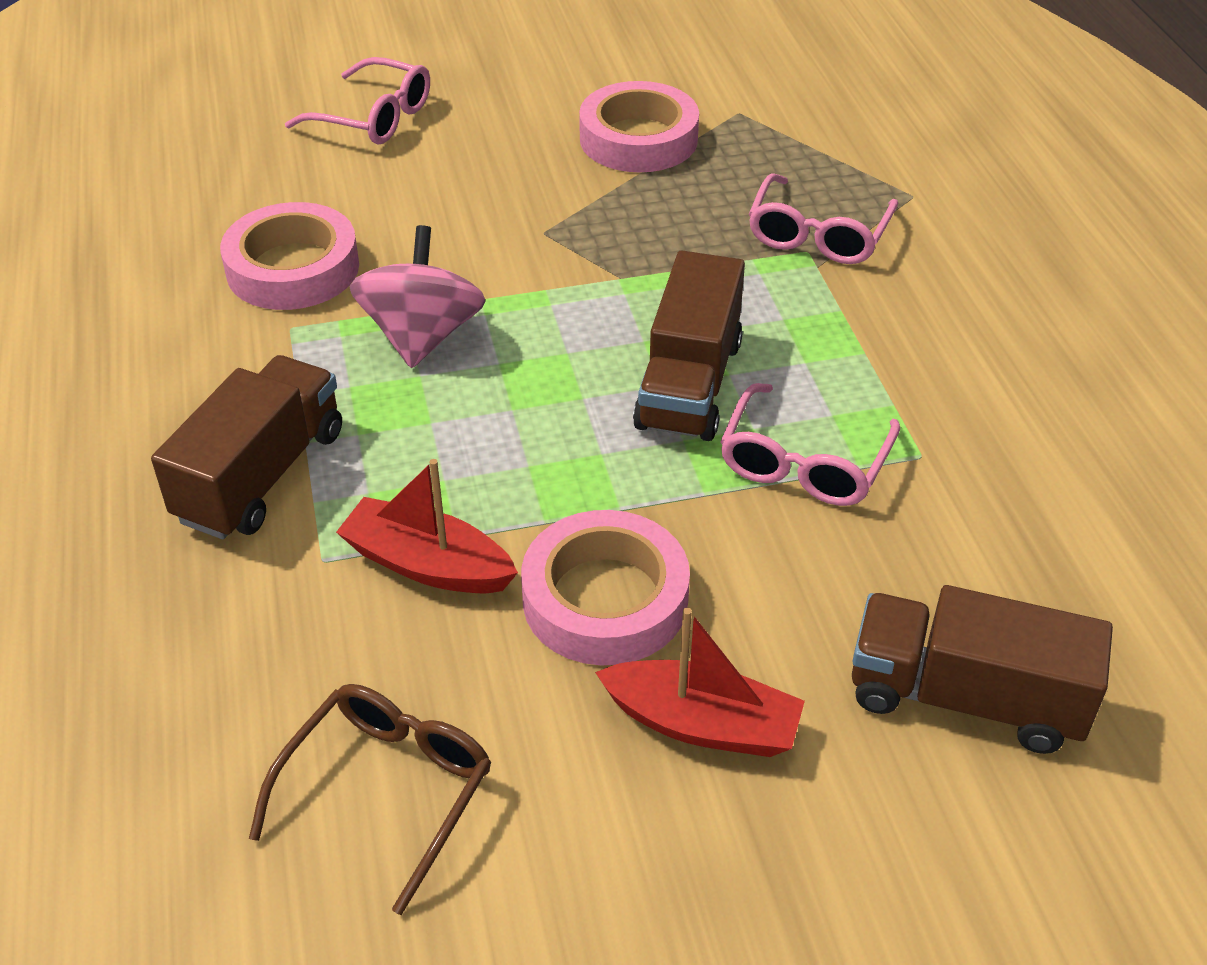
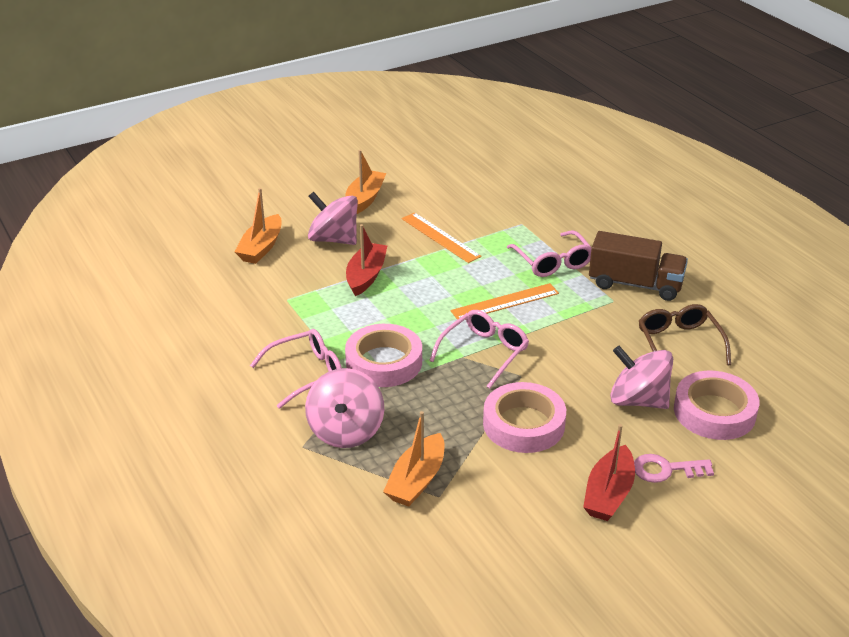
brown truck: 3 -> 1
orange boat: 0 -> 3
orange ruler: 0 -> 2
pink key: 0 -> 1
pink spinning top: 1 -> 3

